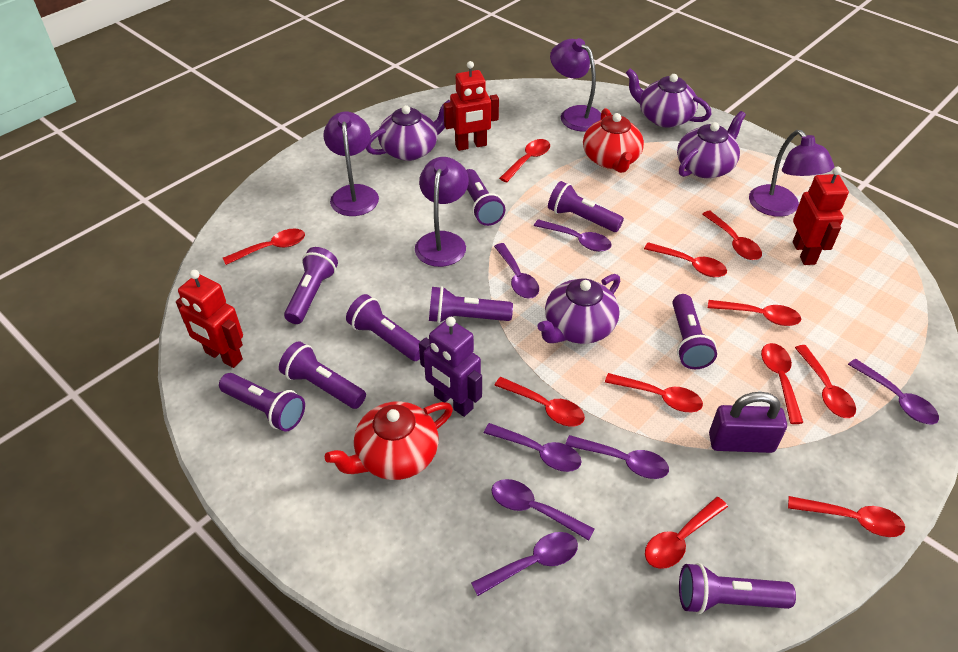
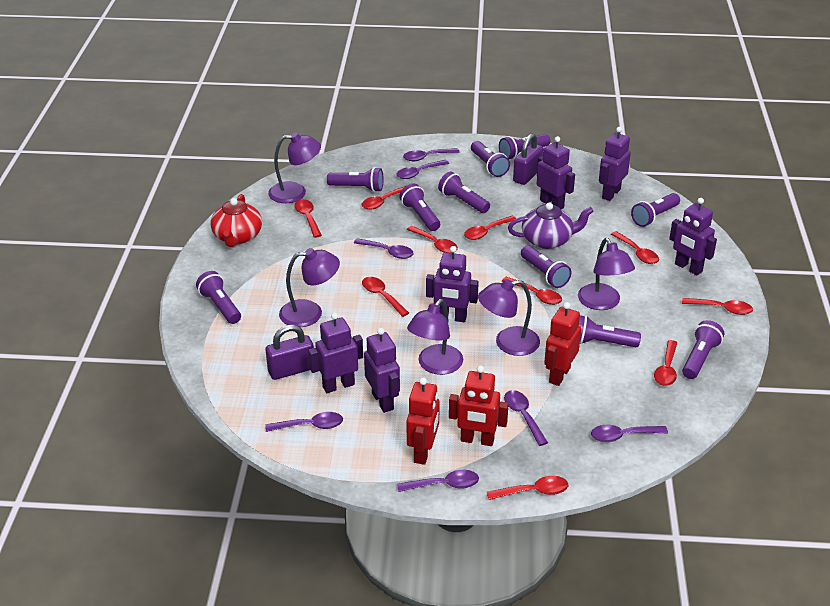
purple flashlight: 9 -> 10
purple lamp: 4 -> 5
purple padlock: 1 -> 2
purple robot: 1 -> 6
purple teapot: 4 -> 1
red spoon: 11 -> 10
red teapot: 2 -> 1

